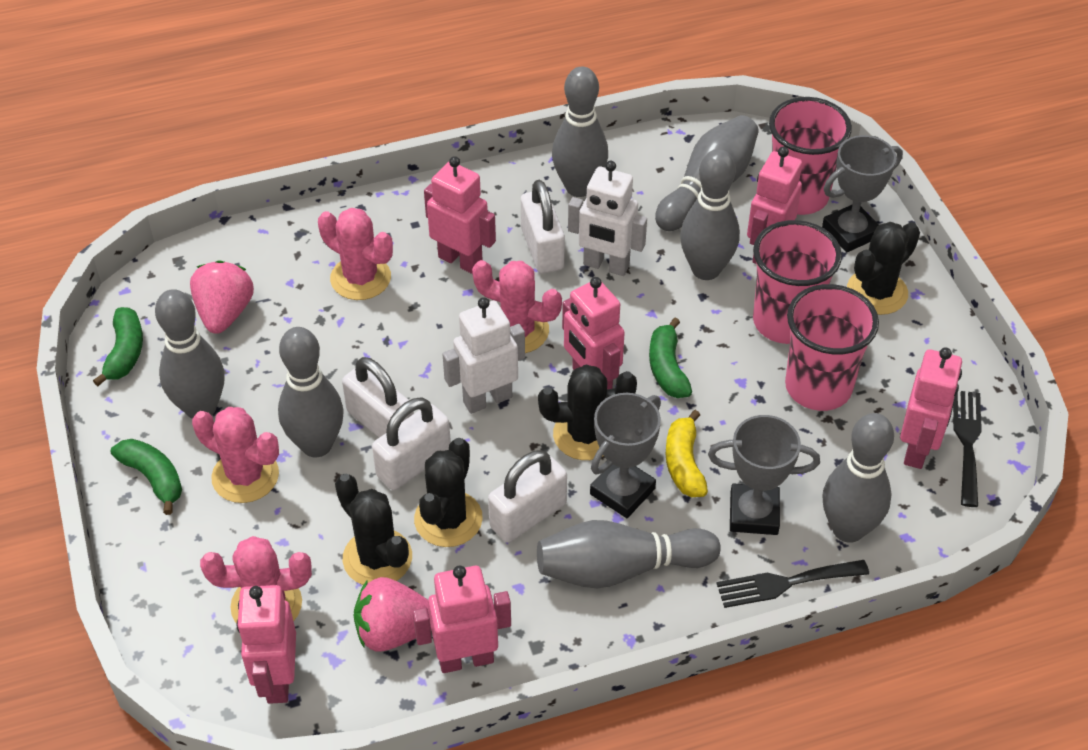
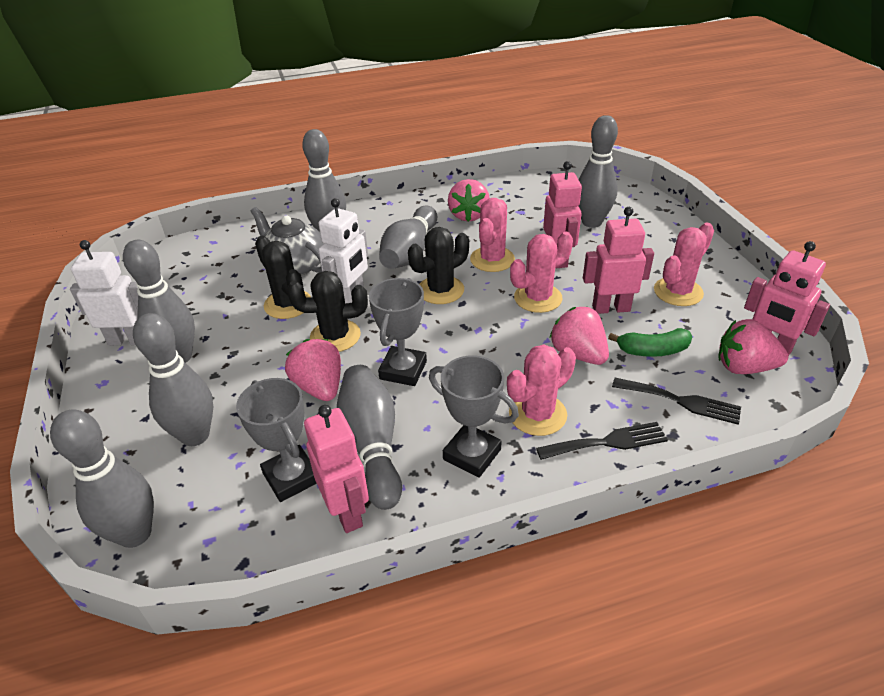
black cactus: 4 -> 3
green banana: 3 -> 1
grey teapot: 0 -> 1
pink cup: 3 -> 0
pink robot: 6 -> 4
pink strawberry: 2 -> 4
white padlock: 4 -> 0
yellow banana: 1 -> 0

